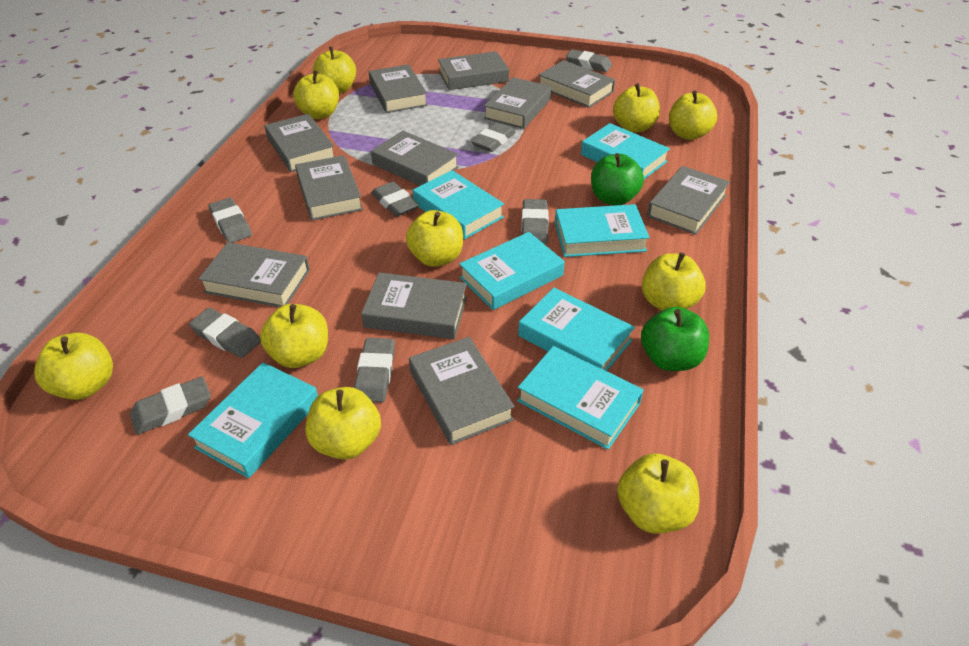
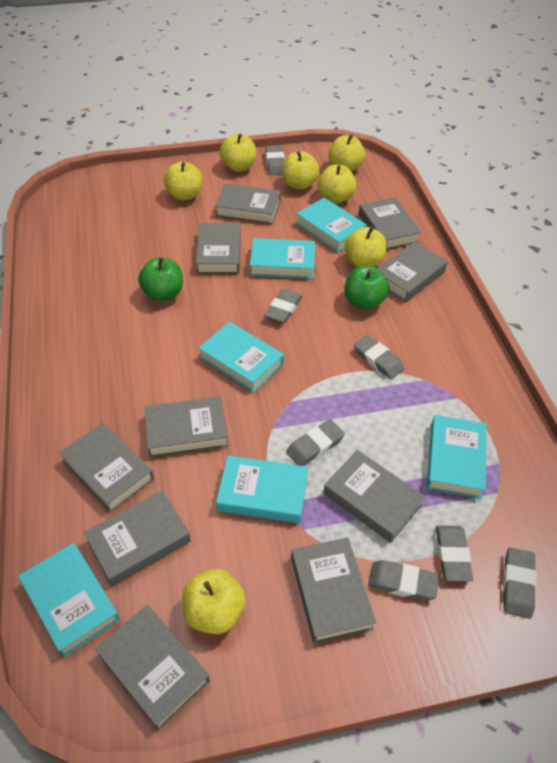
grey book: 11 -> 10
grey eraser: 8 -> 7
turquoise book: 7 -> 6
yellow apple: 10 -> 7

